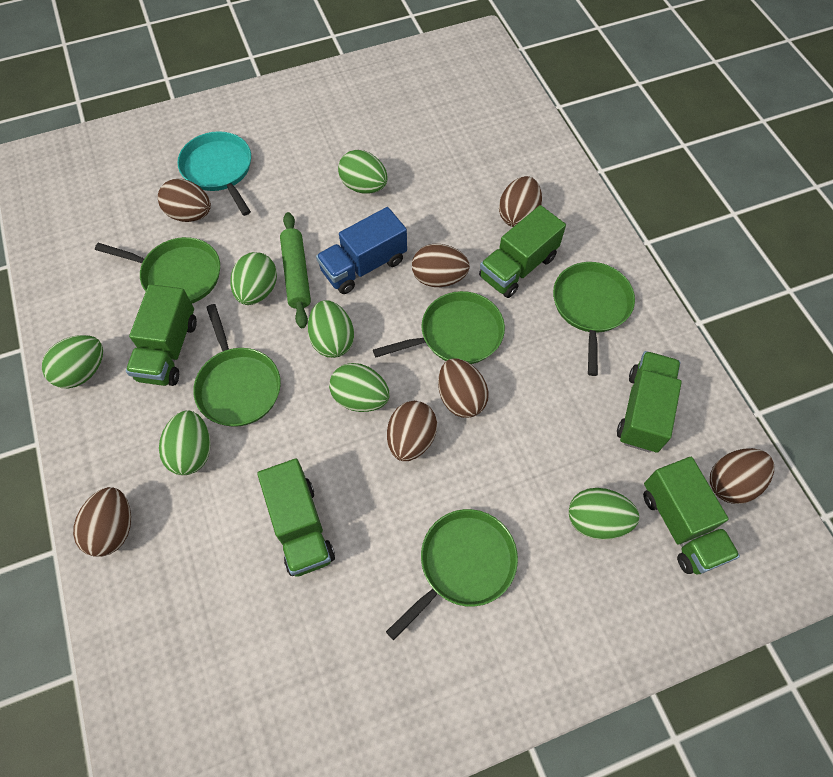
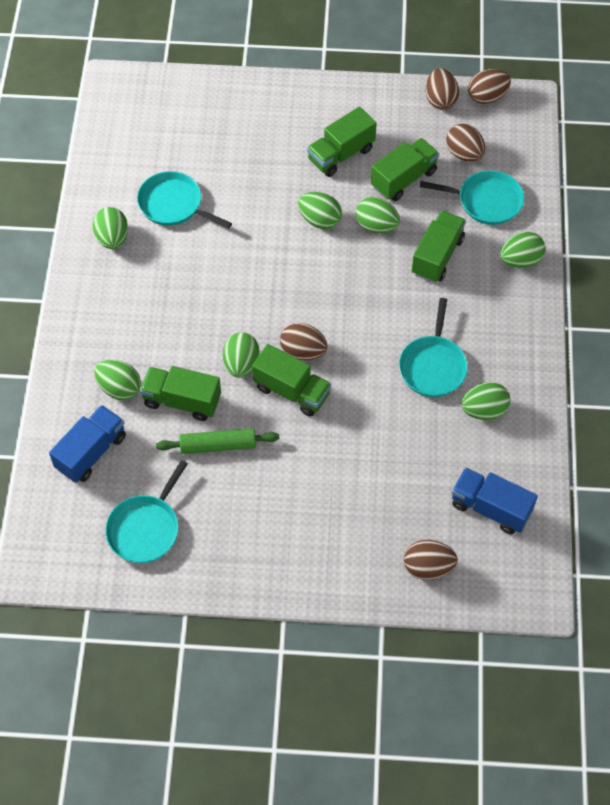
blue truck: 1 -> 2
brown egg: 7 -> 5
green pan: 5 -> 0
turquoise pan: 1 -> 4

